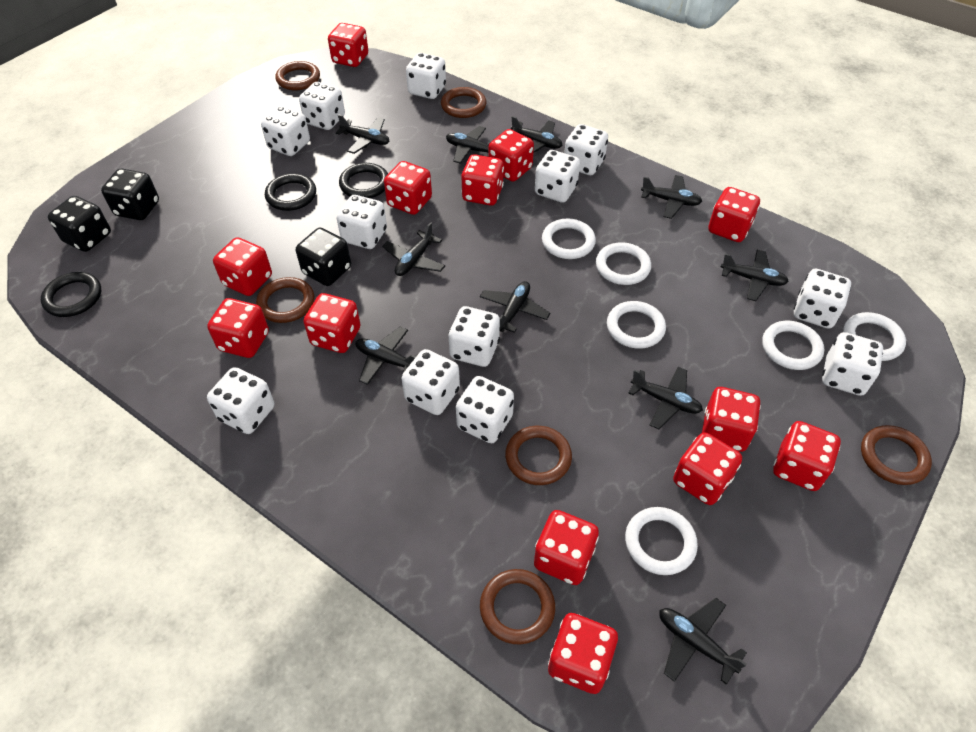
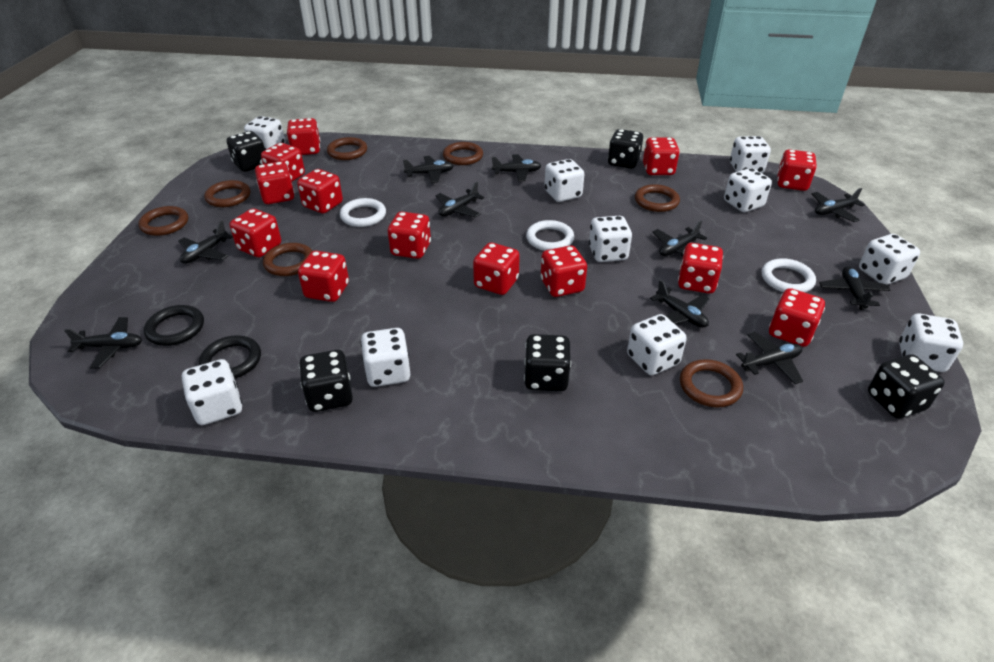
black dice: 3 -> 5
black ring: 3 -> 2
brown ring: 6 -> 7
white dice: 12 -> 10
white ring: 6 -> 3

